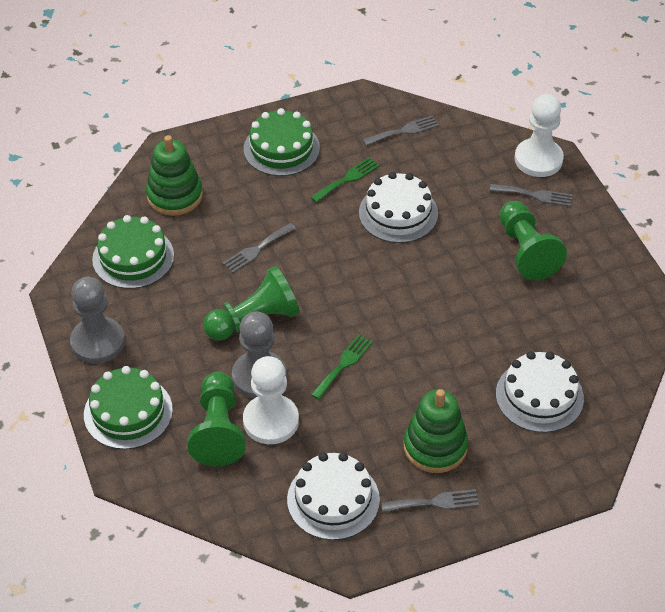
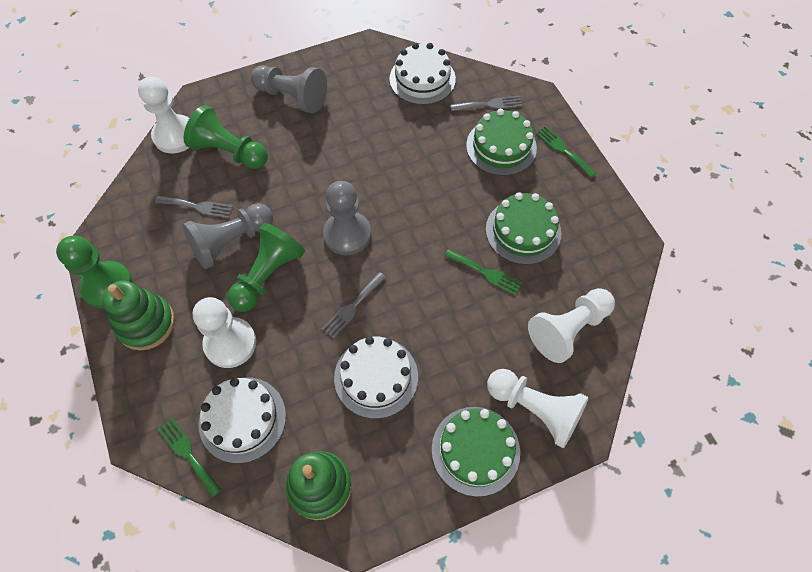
green fork: 2 -> 3
grey fork: 4 -> 3
grey pawn: 2 -> 3
white pawn: 2 -> 4

